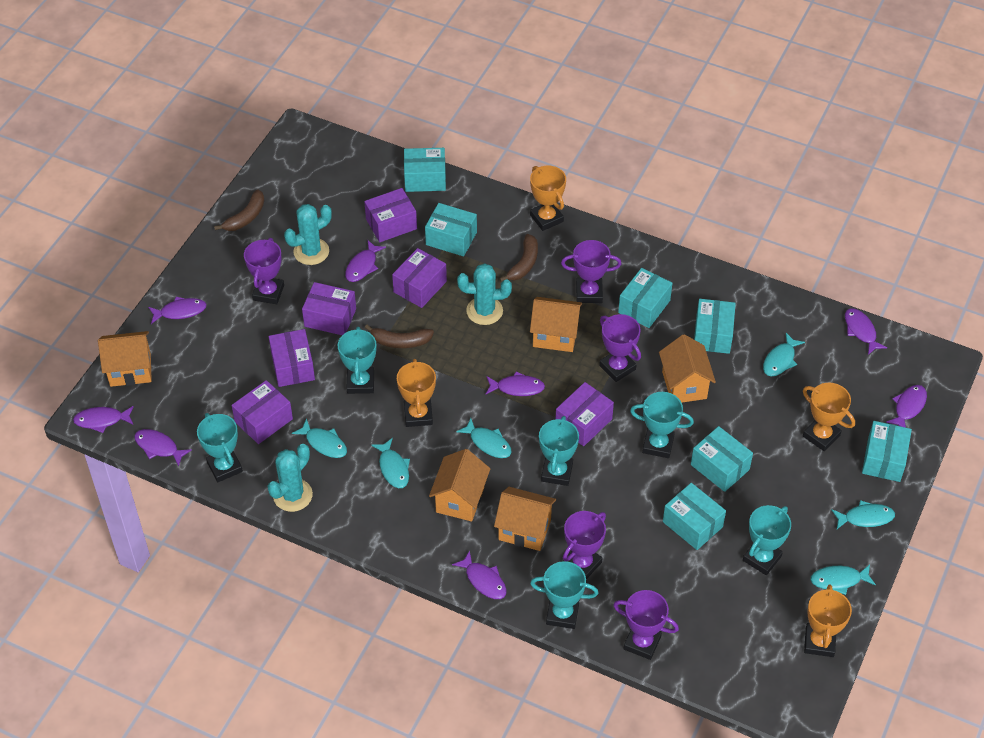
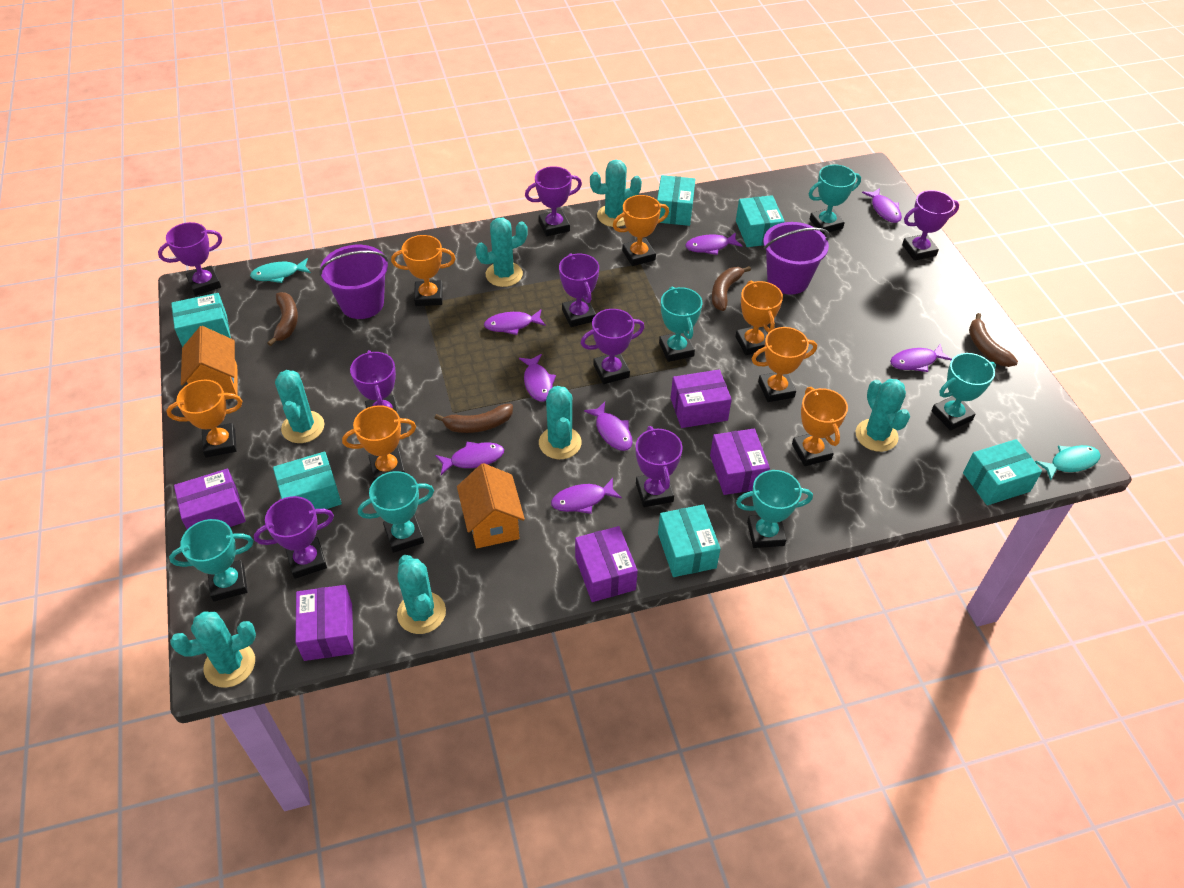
brown banana: 3 -> 4
orange house: 5 -> 2
orange trophy: 4 -> 7
purple box: 6 -> 5
purple bucket: 0 -> 2
purple trophy: 5 -> 8
turquoise box: 7 -> 6
turquoise cactus: 3 -> 7
turquoise fish: 6 -> 2

